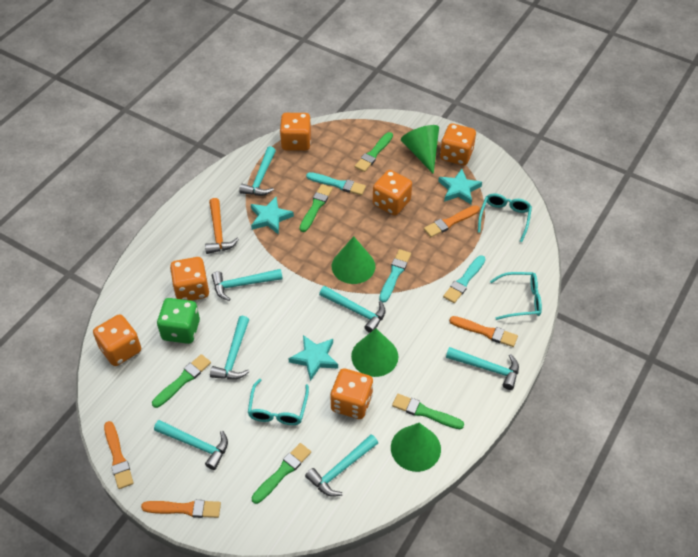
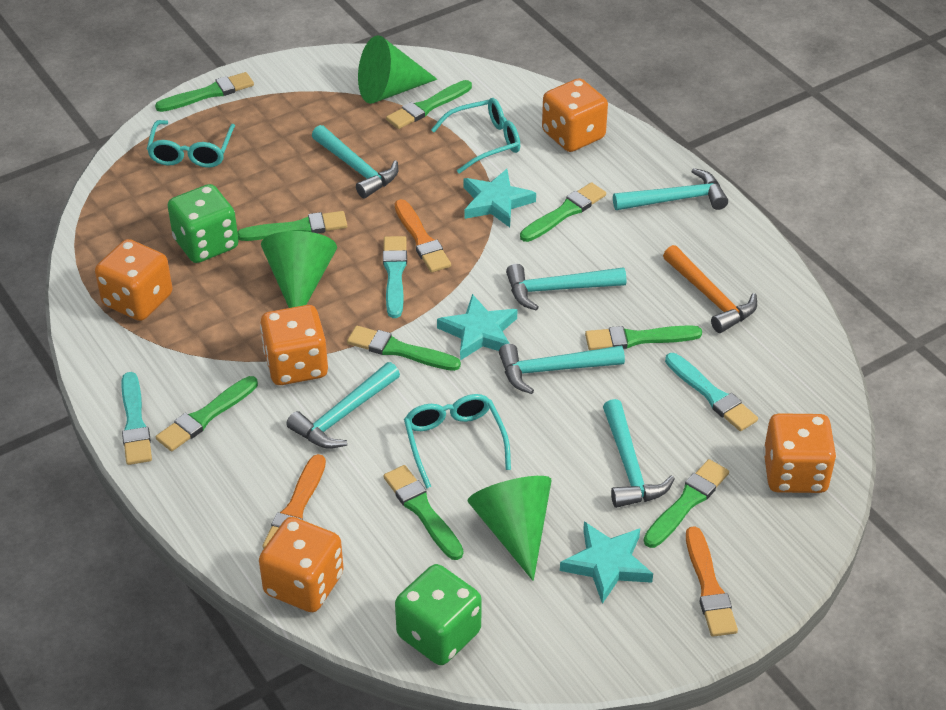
green brush: 5 -> 9
green cone: 4 -> 3
green dice: 1 -> 2
orange brush: 4 -> 3
orange dice: 6 -> 5
turquoise hammer: 7 -> 6

